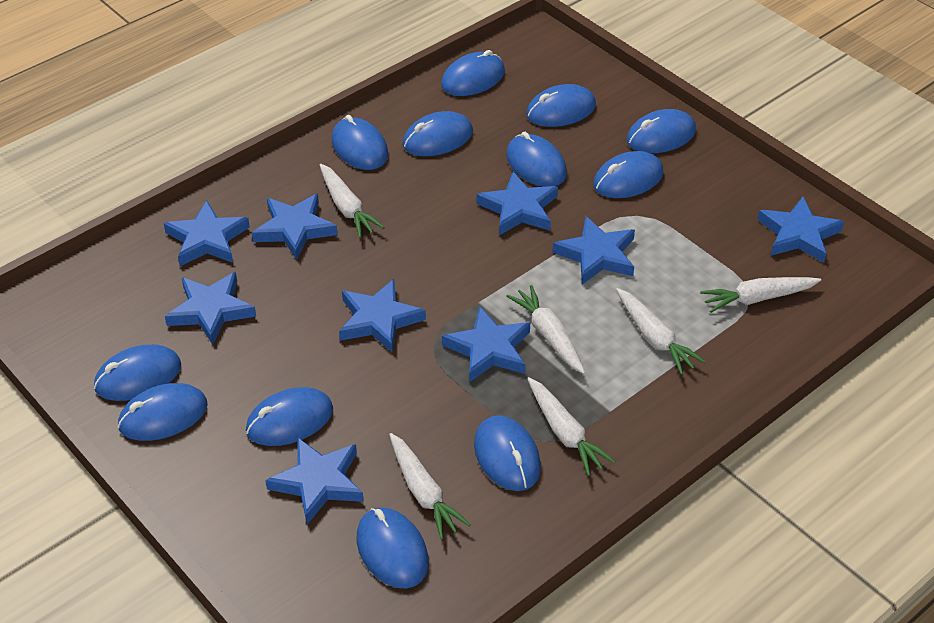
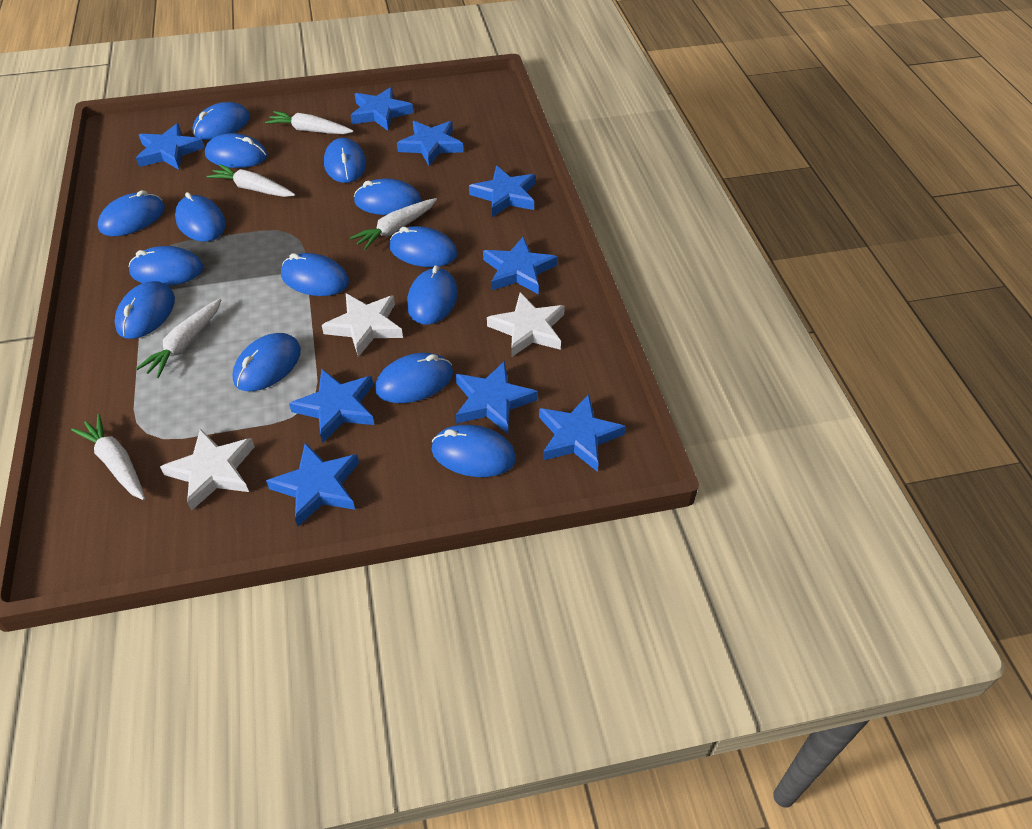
blue mouse: 12 -> 14
white carrot: 6 -> 5
white star: 0 -> 3

